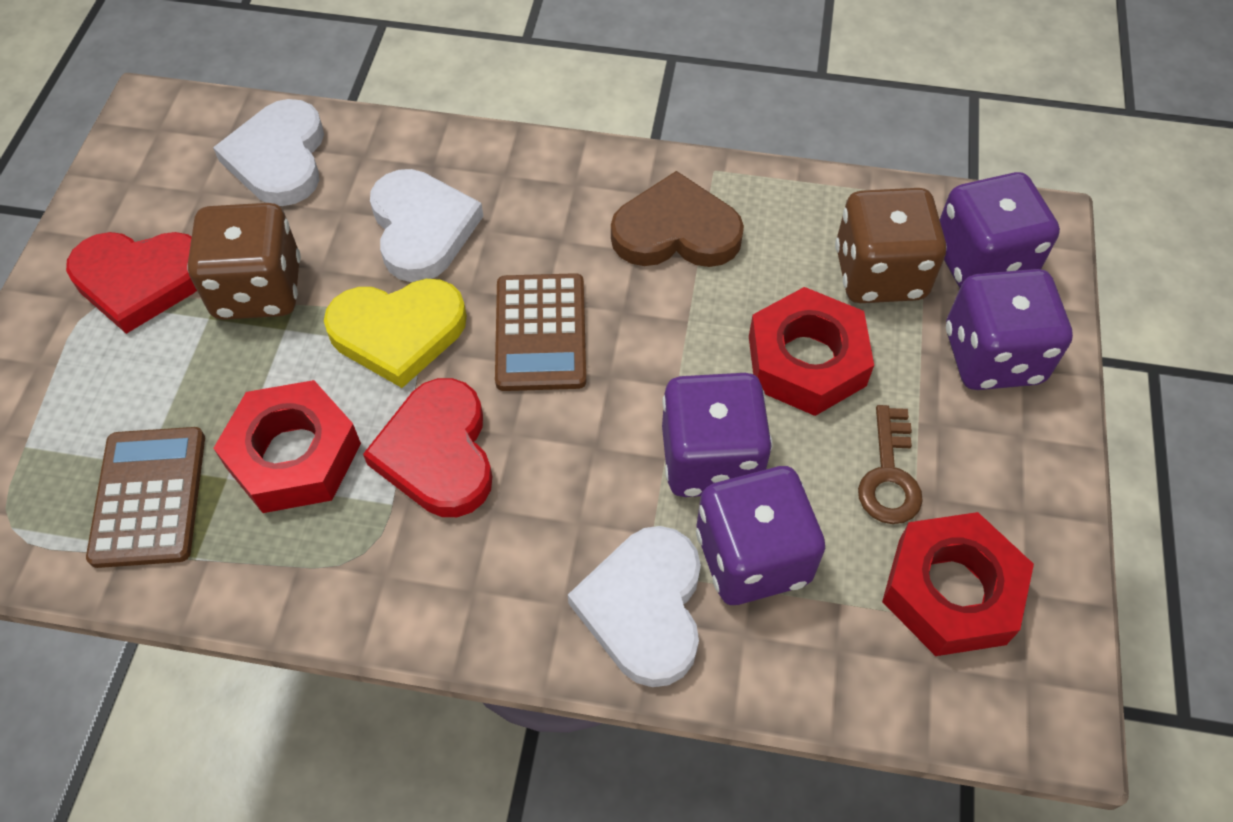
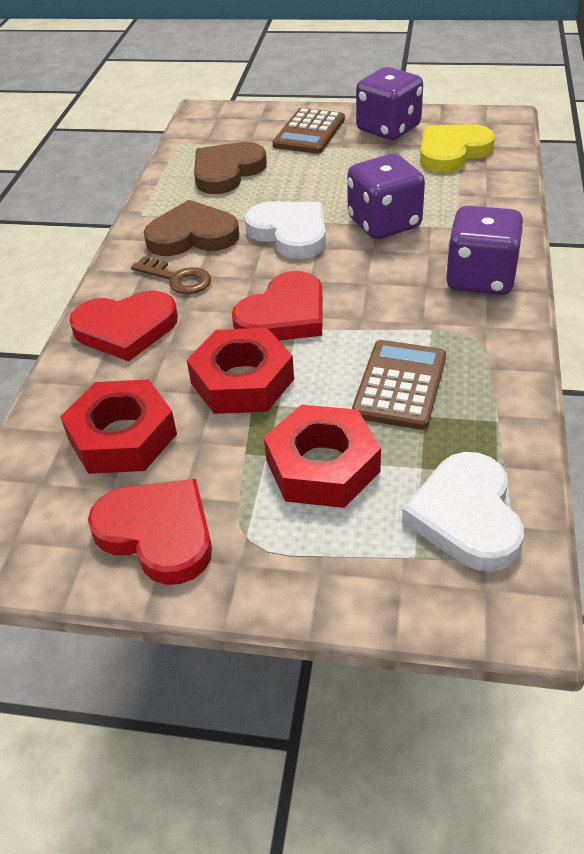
brown dice: 2 -> 0
brown heart: 1 -> 2
purple dice: 4 -> 3
red heart: 2 -> 3
white heart: 3 -> 2

